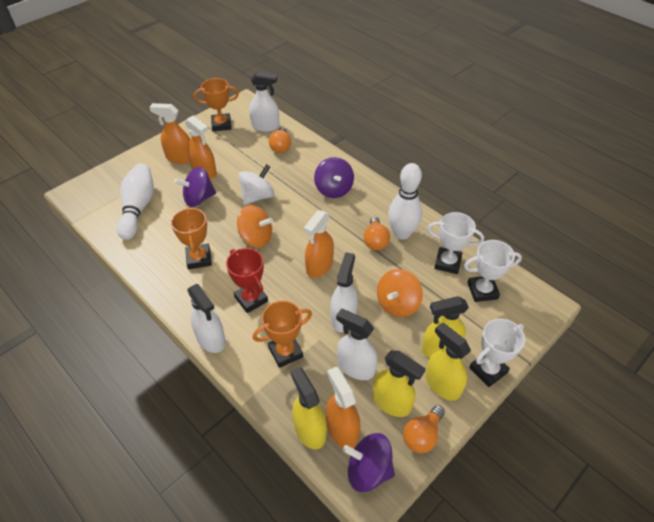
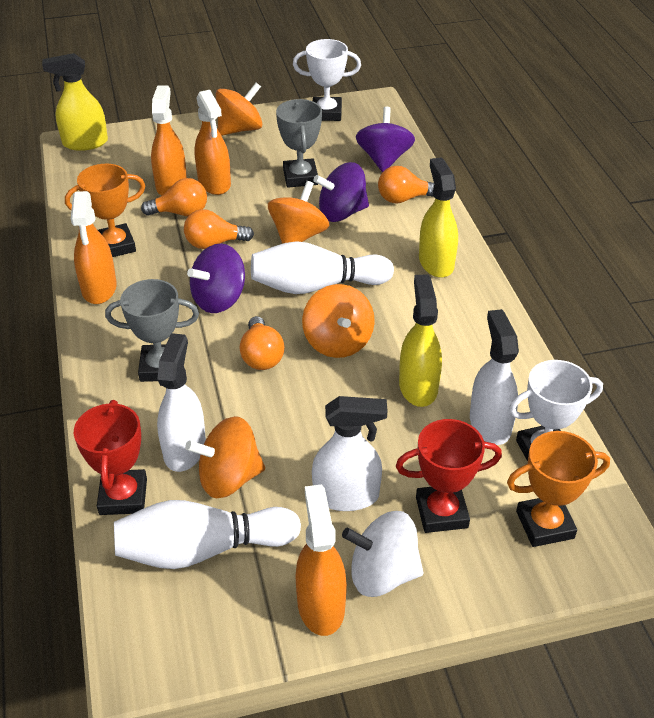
grey trophy: 0 -> 2
orange light bulb: 3 -> 4
orange spinning top: 2 -> 4
orange trophy: 3 -> 2
red trophy: 1 -> 2
white spray bottle: 4 -> 3
white trophy: 3 -> 2
yellow spray bottle: 4 -> 3

